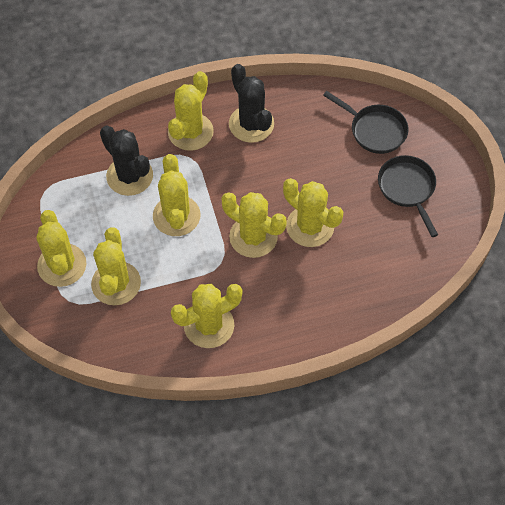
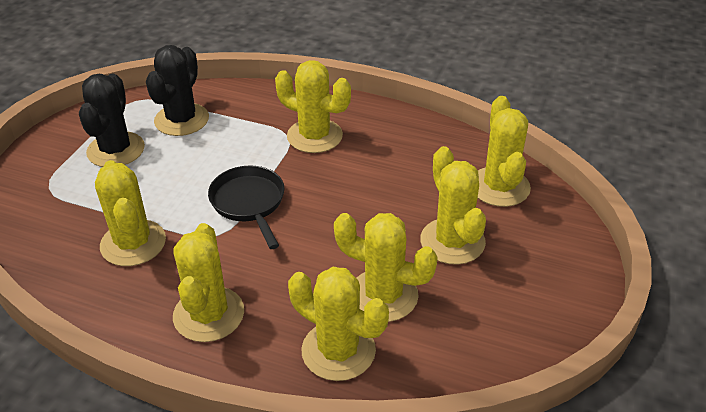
black pan: 2 -> 1

